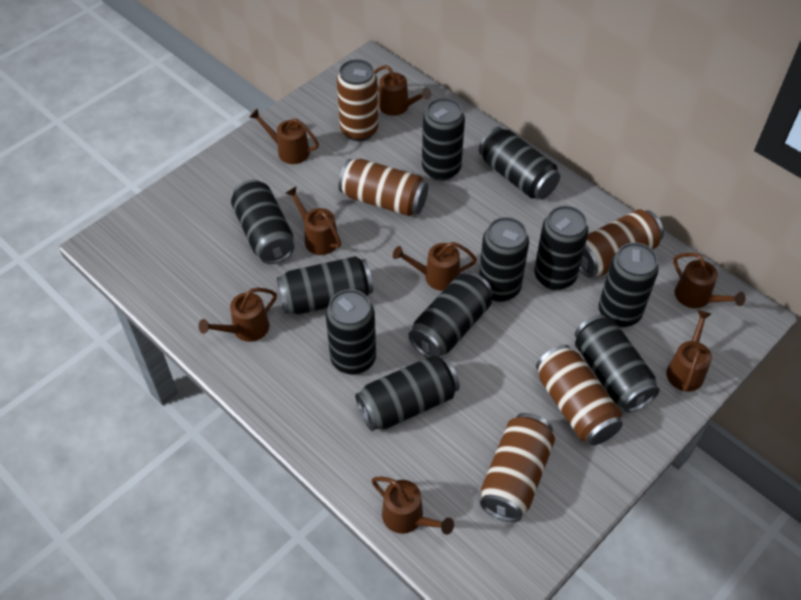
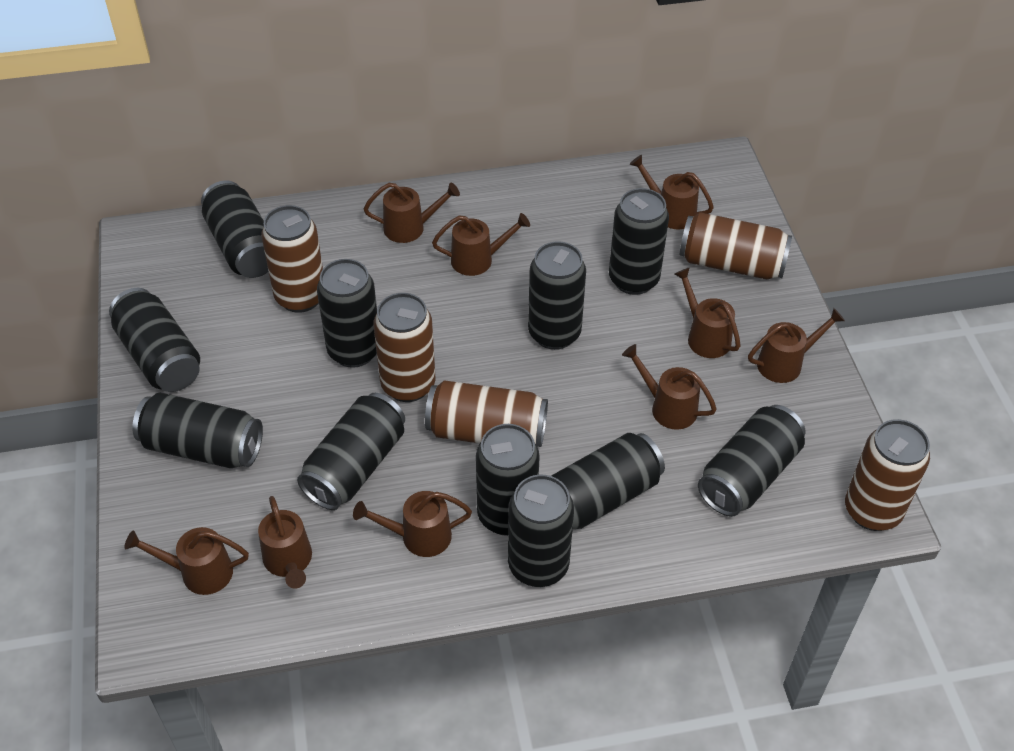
brown watering can: 8 -> 9

